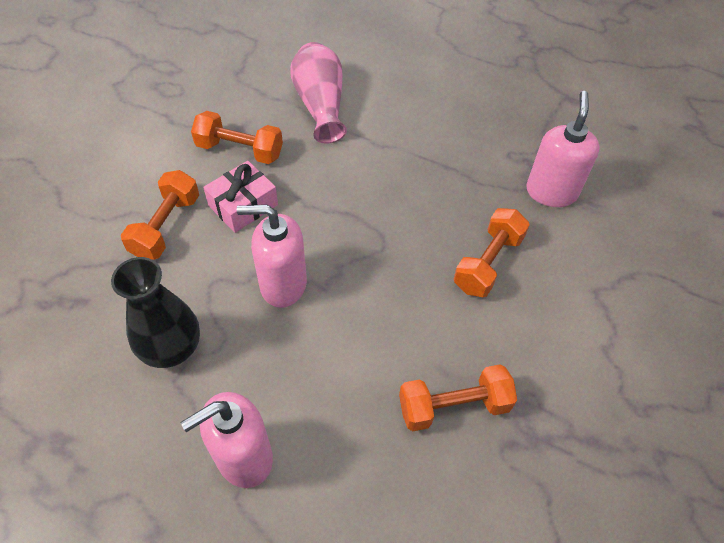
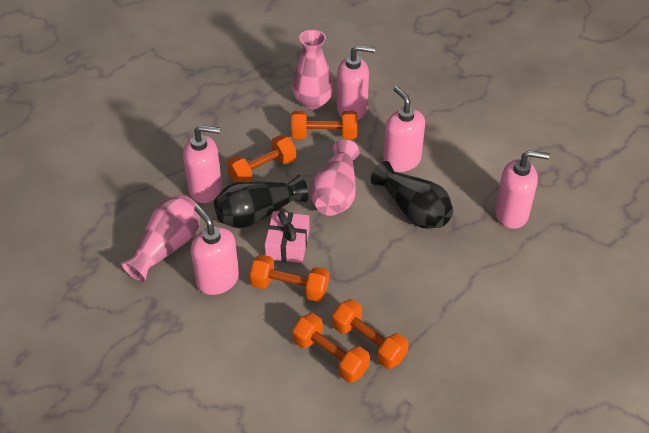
black vase: 1 -> 2
orange dumbbell: 4 -> 5
pink soap dispenser: 3 -> 5
pink vase: 1 -> 3

